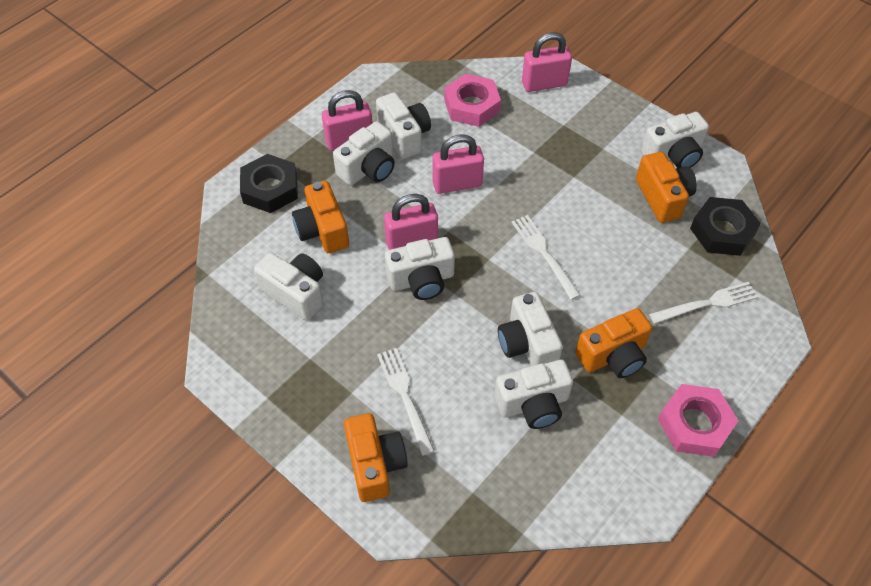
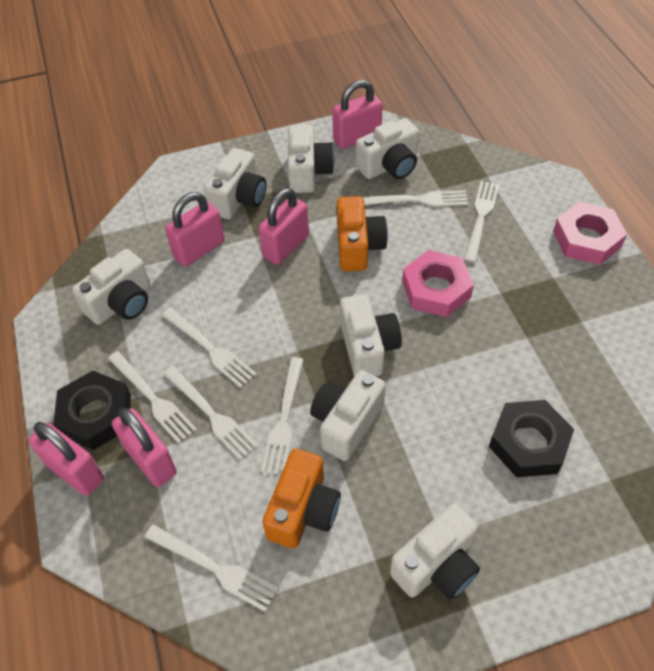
orange camera: 4 -> 2
pink padlock: 4 -> 5
white fork: 3 -> 7

